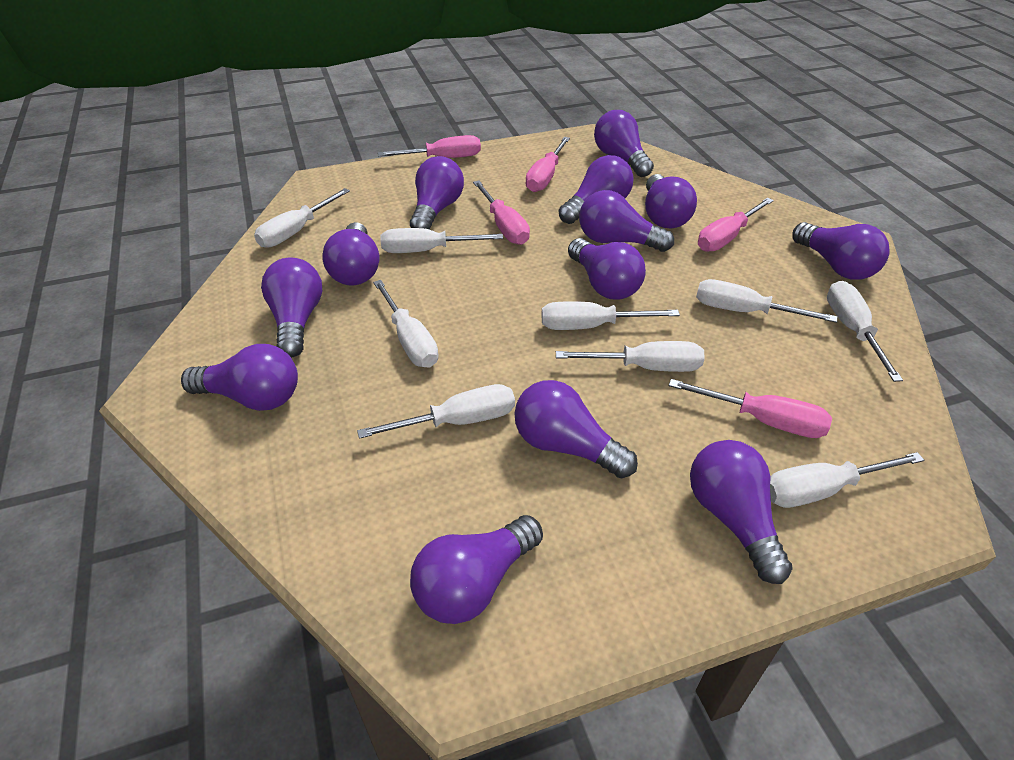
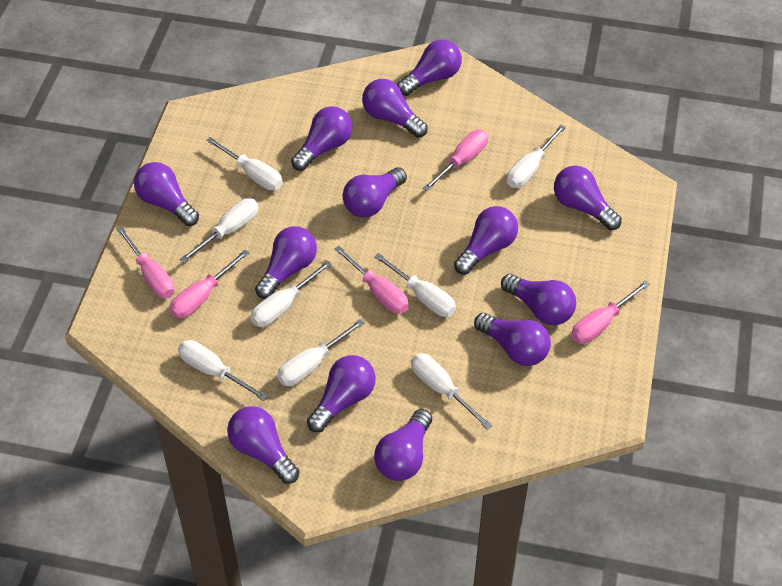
white screwdriver: 9 -> 8

